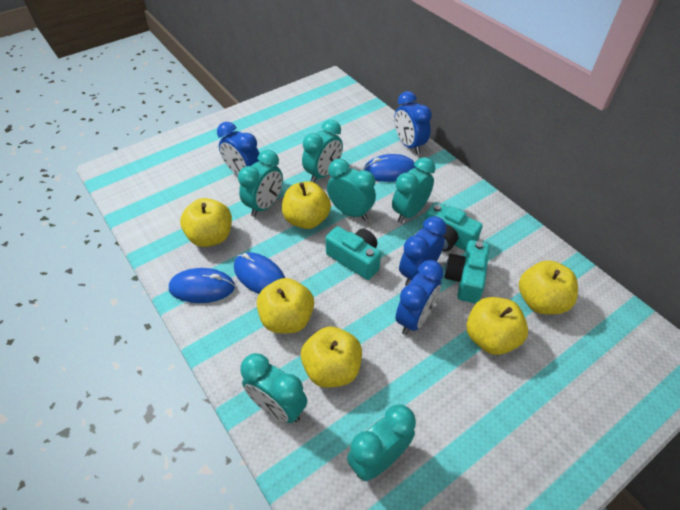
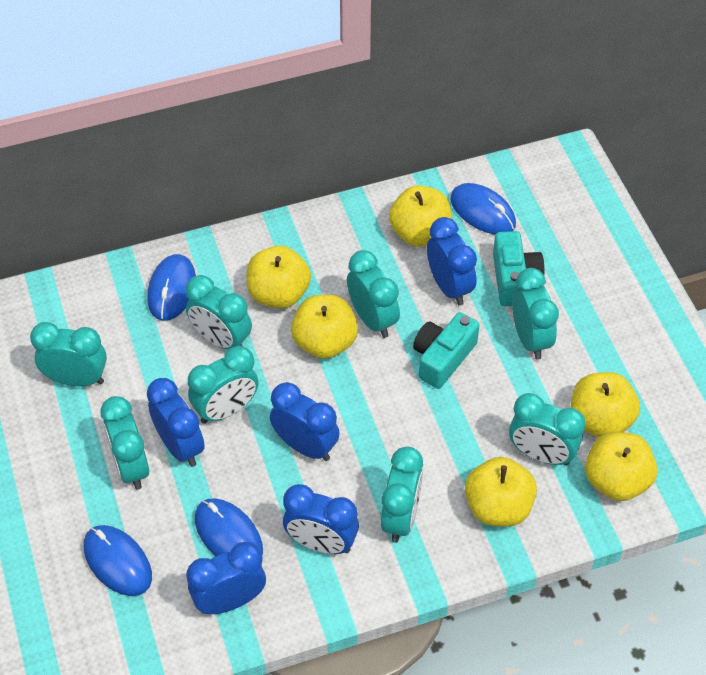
blue clock: 4 -> 5
blue mouse: 3 -> 4
turquoise camera: 3 -> 2
turquoise clock: 6 -> 8

